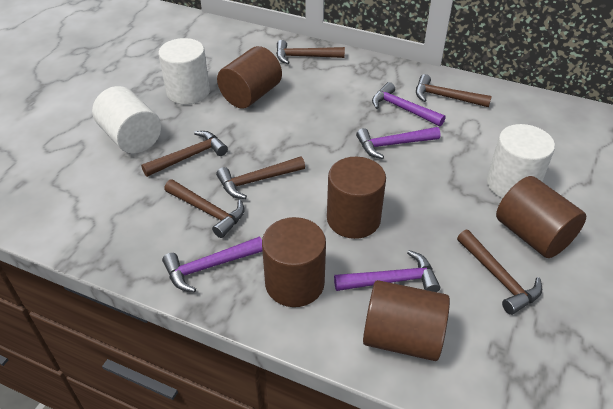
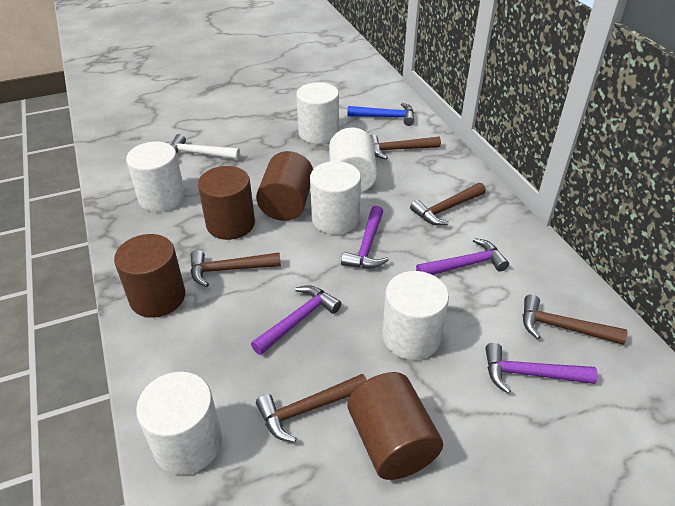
blue hammer: 0 -> 1
brown cylinder: 5 -> 4
brown hammer: 6 -> 5
white cylinder: 3 -> 6
white hammer: 0 -> 1

